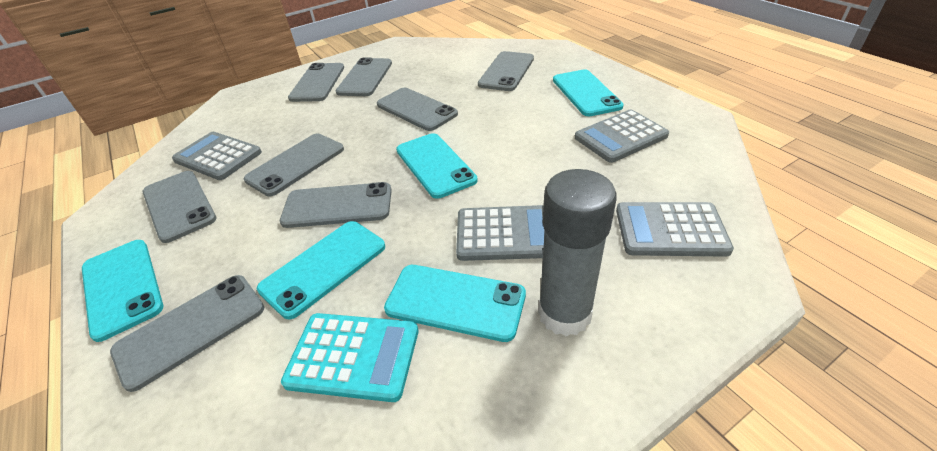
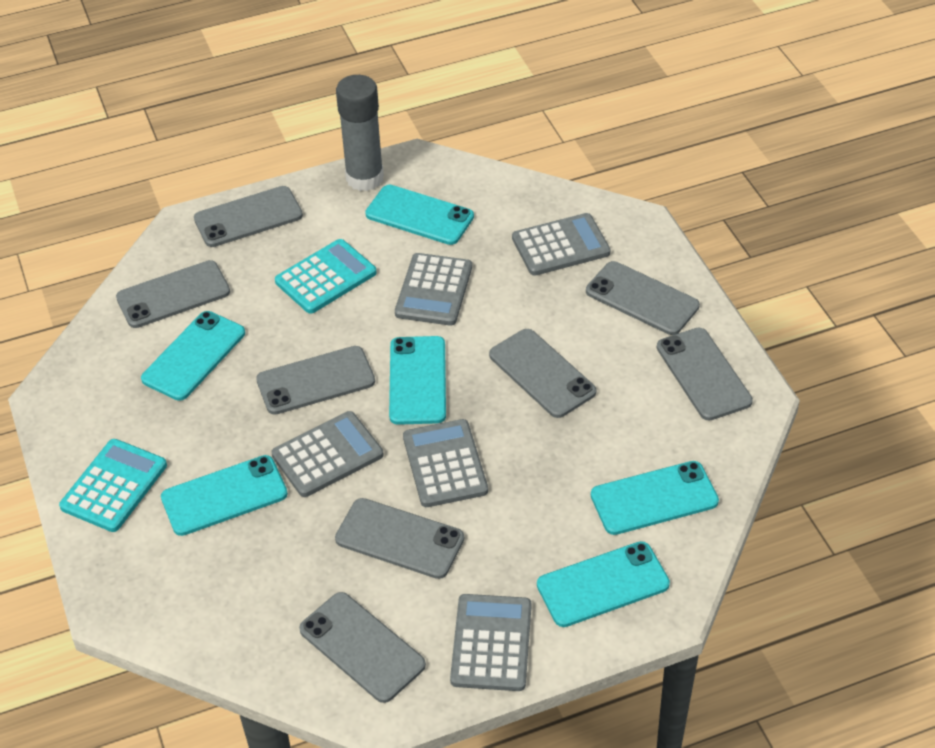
grey calculator: 4 -> 5
turquoise calculator: 1 -> 2
turquoise phone: 5 -> 6

